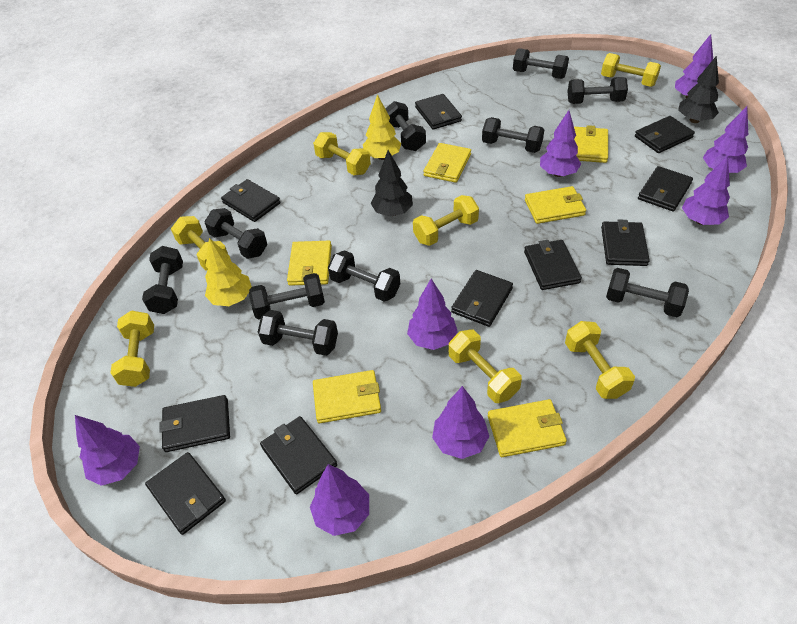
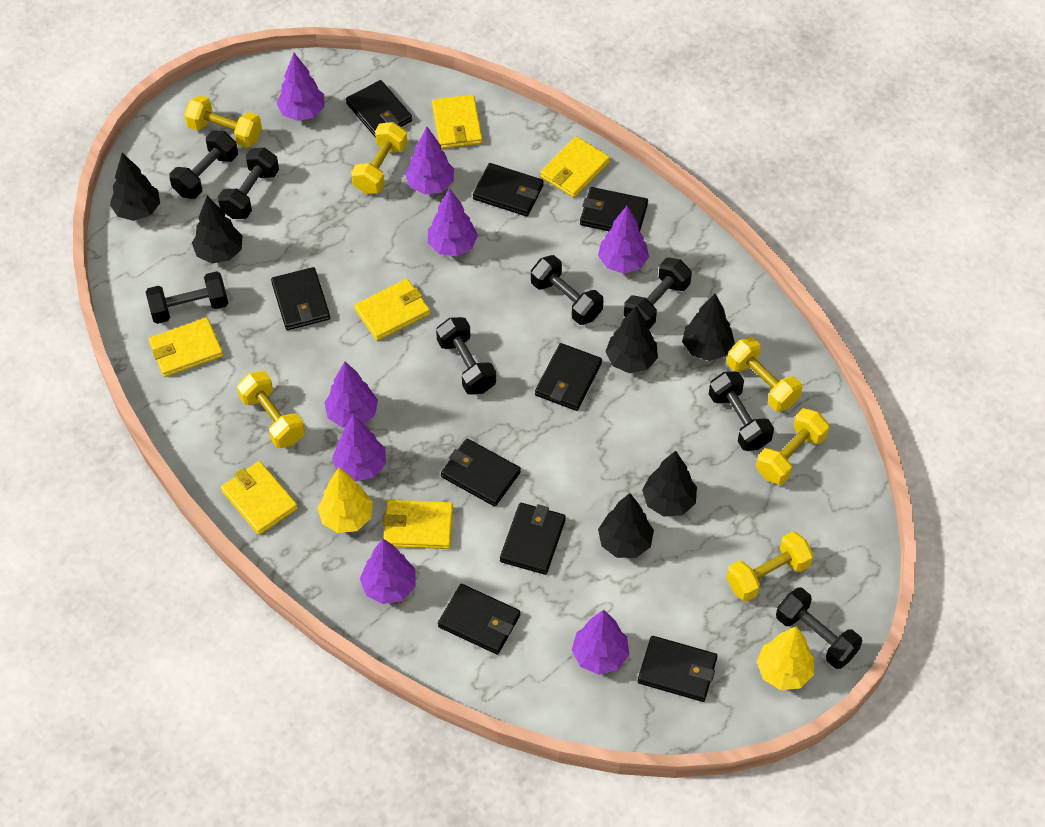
black dumbbell: 10 -> 8
black tree: 2 -> 6
black wallet: 10 -> 9
yellow dumbbell: 7 -> 6

